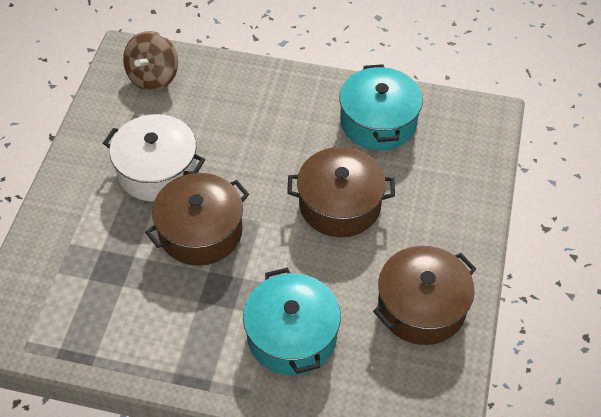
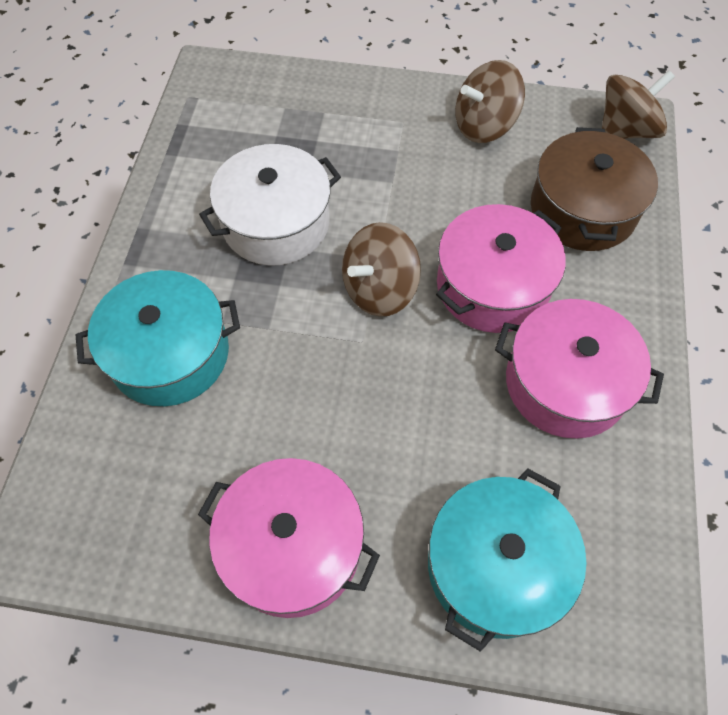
brown pot: 3 -> 1
brown spinning top: 1 -> 3
pink pot: 0 -> 3

